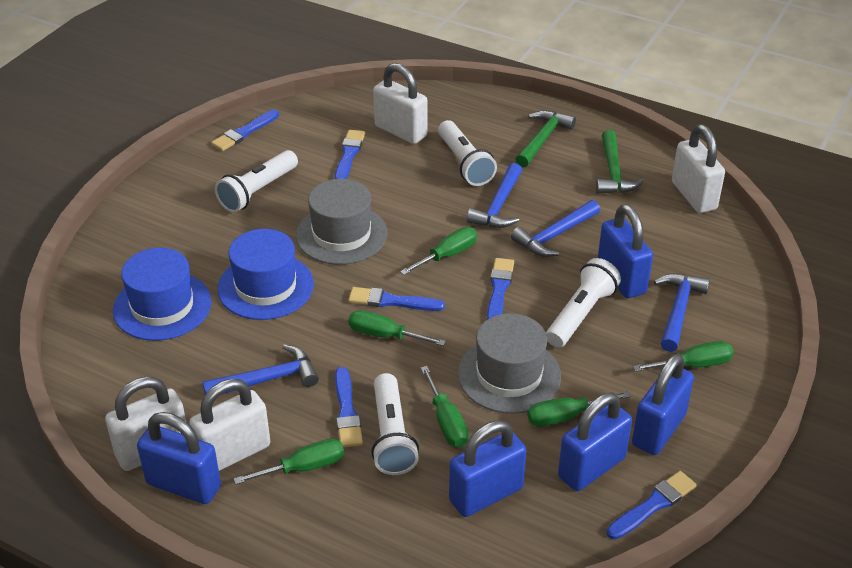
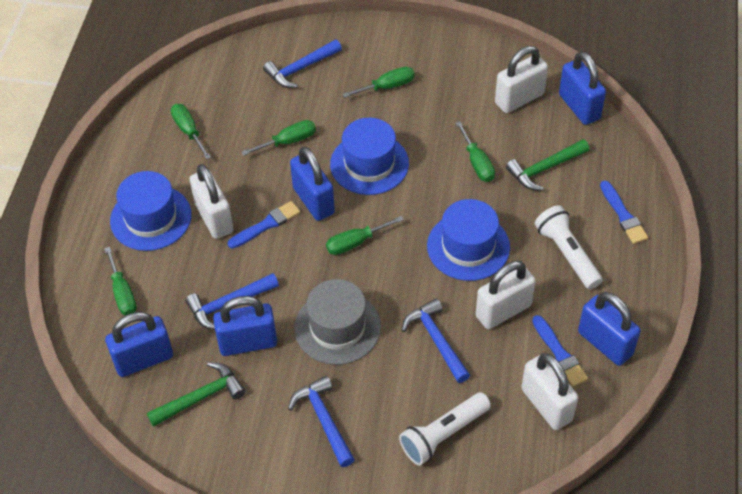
blue brush: 6 -> 3
blue hat: 2 -> 3
grey hat: 2 -> 1
white flashlight: 4 -> 2

